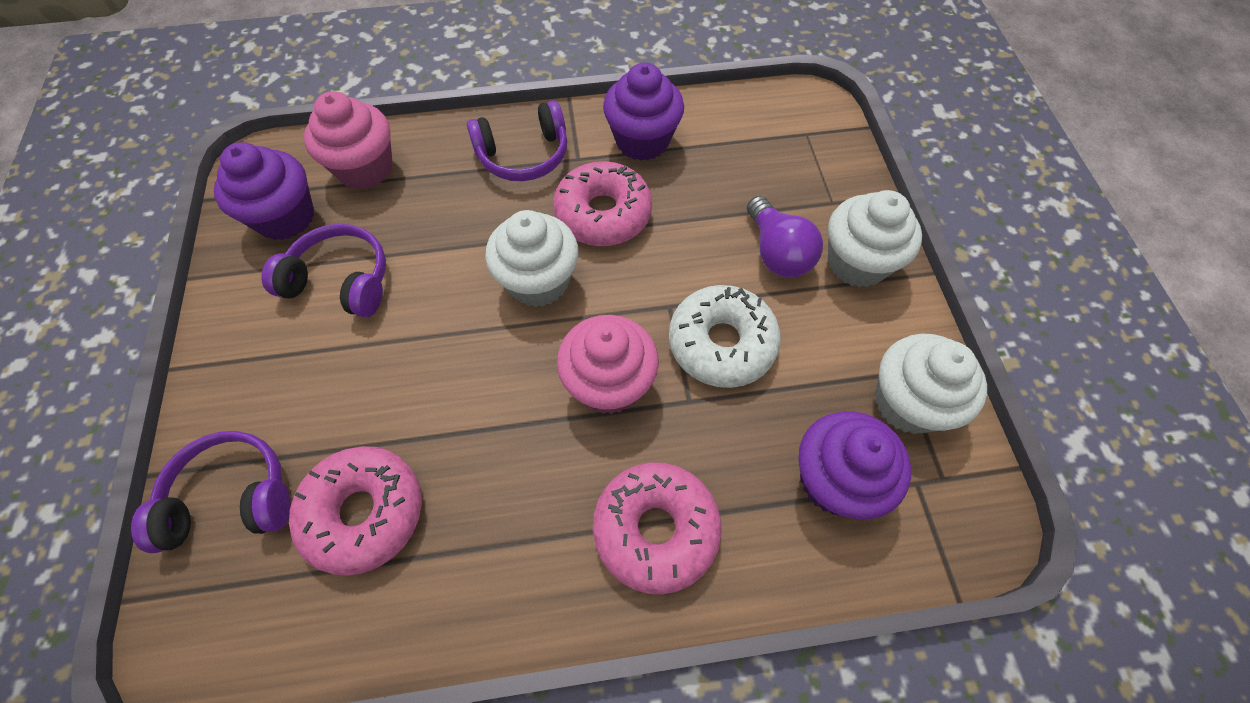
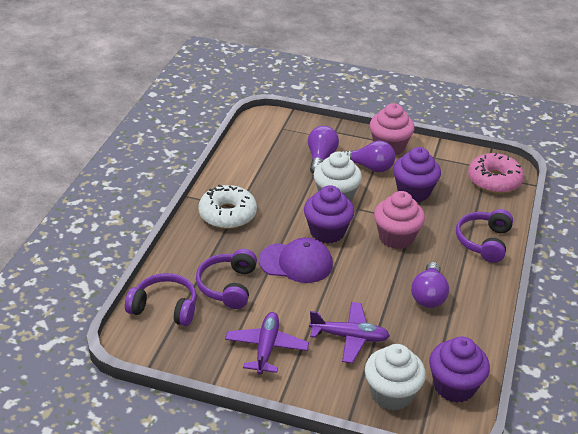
pink donut: 3 -> 1
purple cap: 0 -> 1
purple light bulb: 1 -> 3
purple plane: 0 -> 2
white cupcake: 3 -> 2

